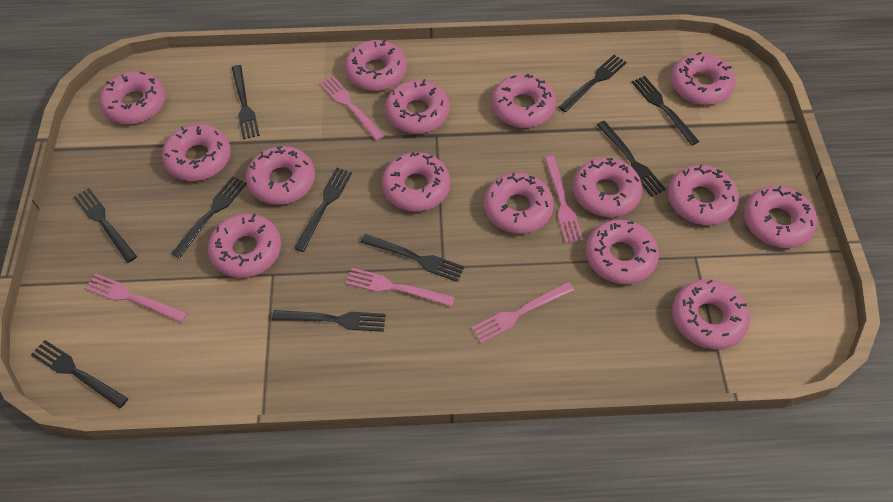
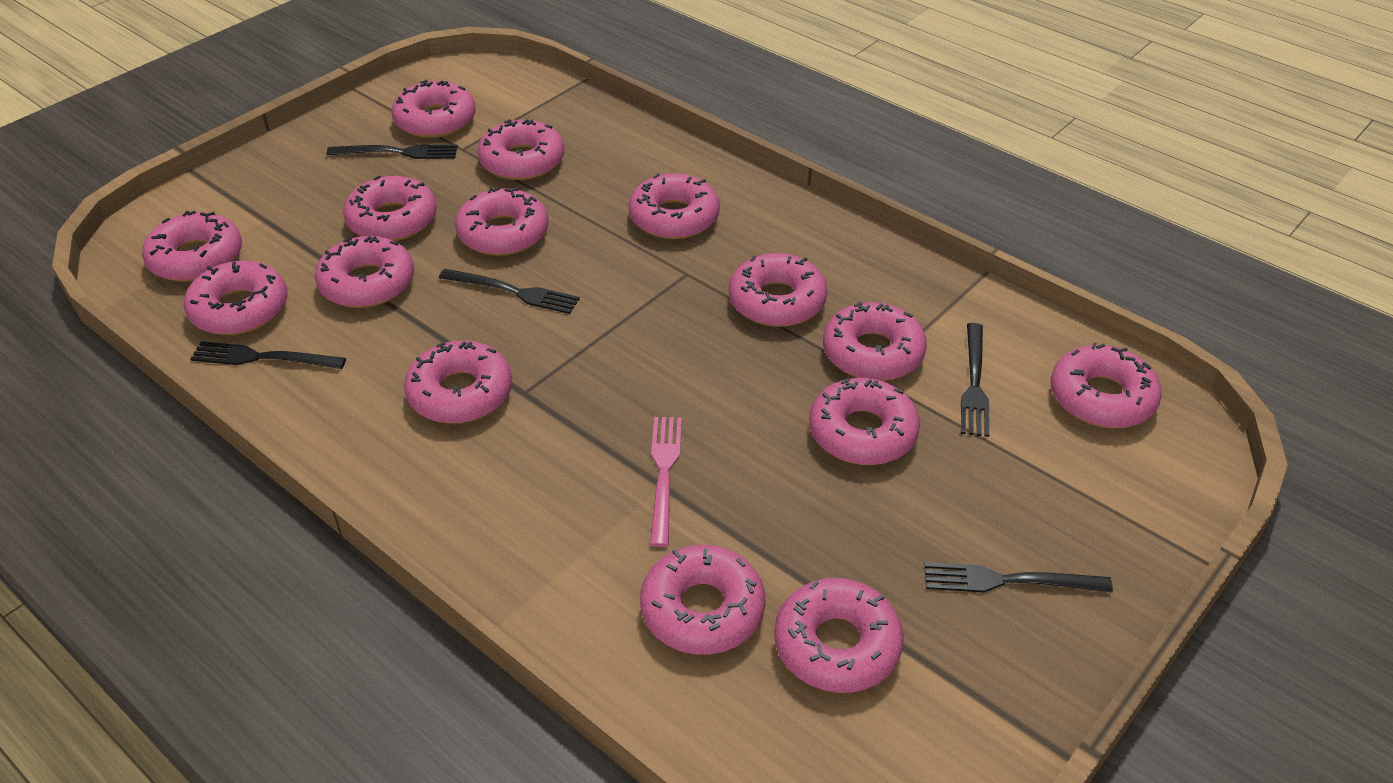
black fork: 10 -> 5
pink fork: 5 -> 1

